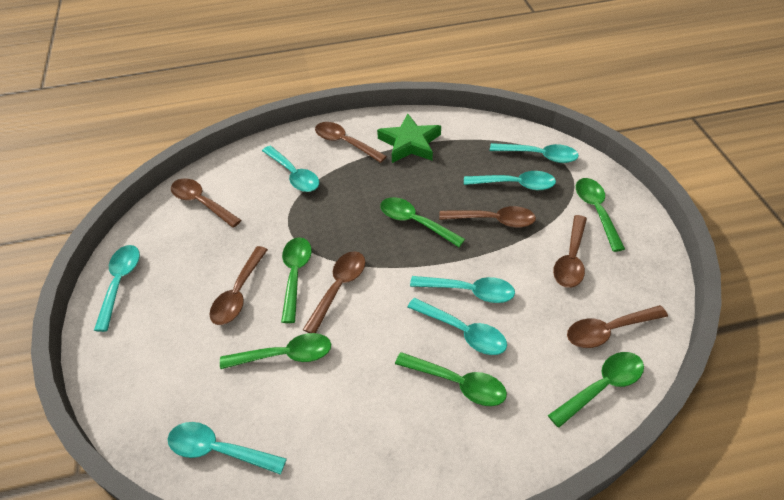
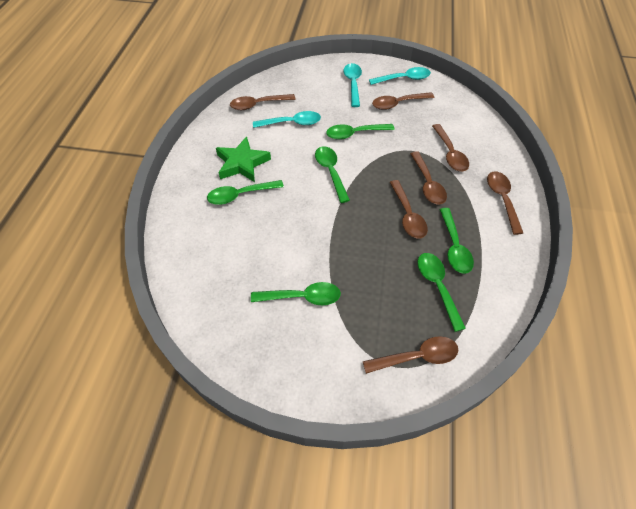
turquoise spoon: 7 -> 3

